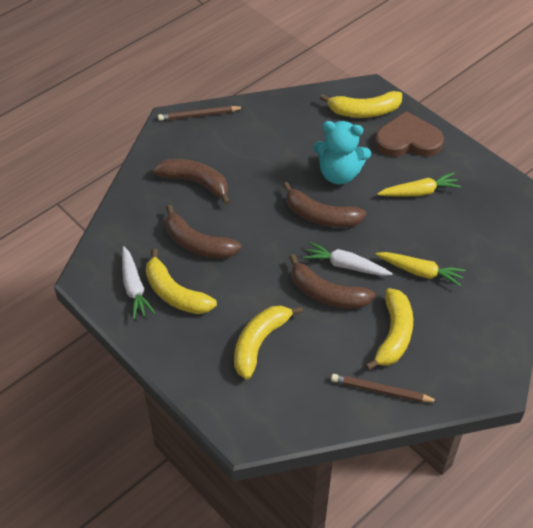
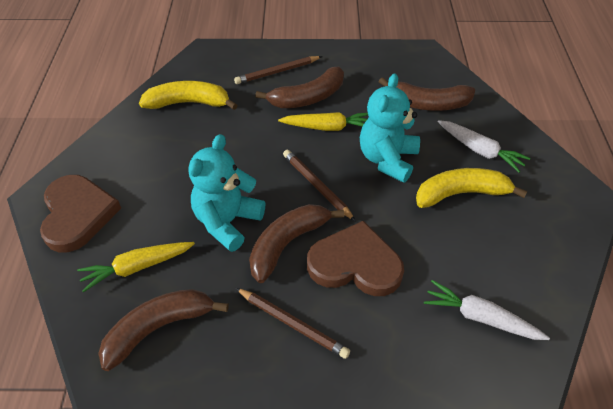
brown heart: 1 -> 2
brown pencil: 2 -> 3
turquoise teddy bear: 1 -> 2
yellow banana: 4 -> 2

